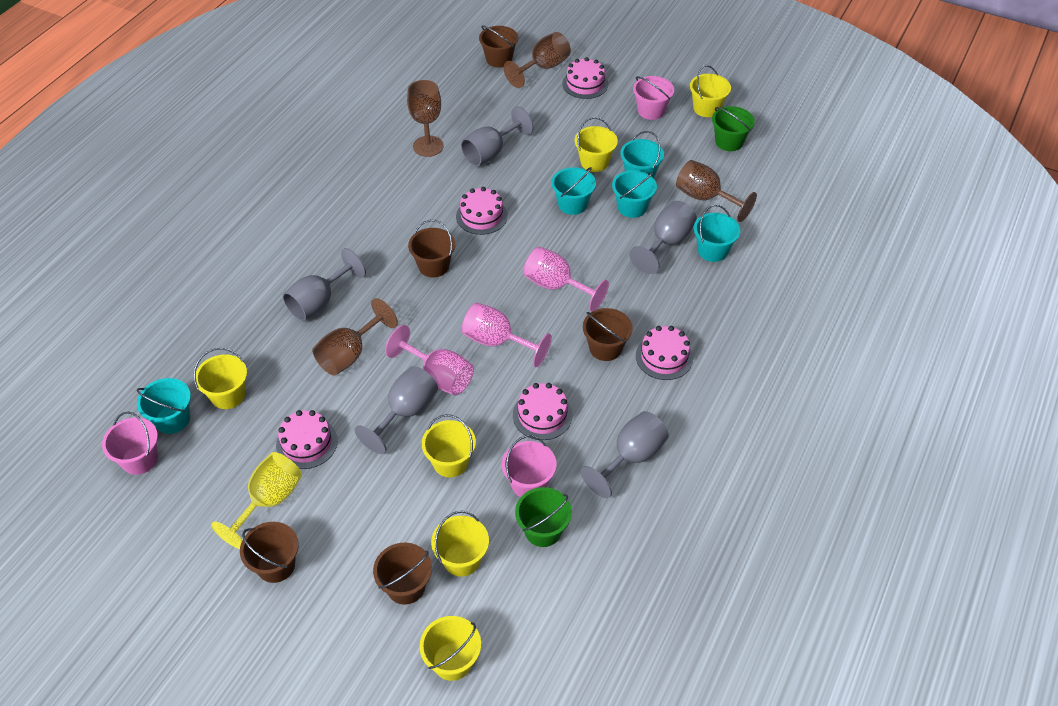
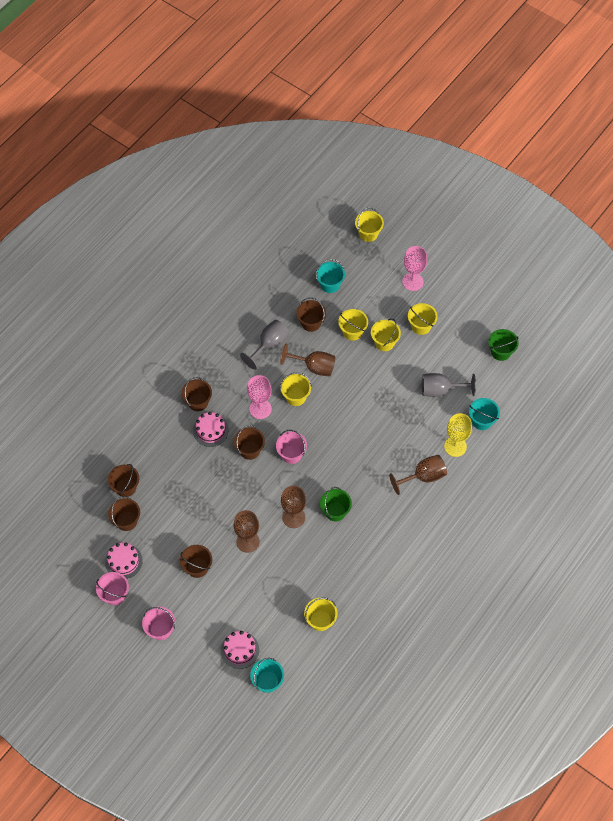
brown bucket: 5 -> 6
grey goblet: 5 -> 2
pink cake: 5 -> 3
pink goblet: 3 -> 2
turquoise bucket: 5 -> 3

